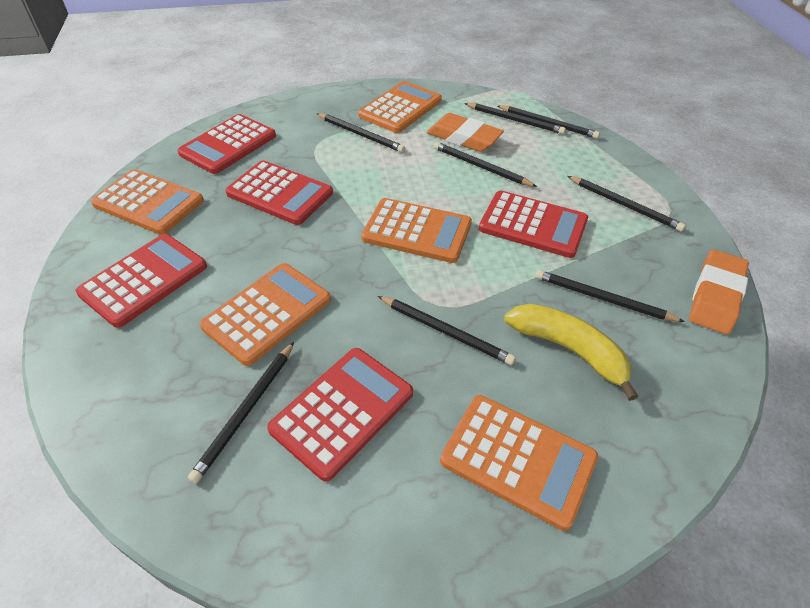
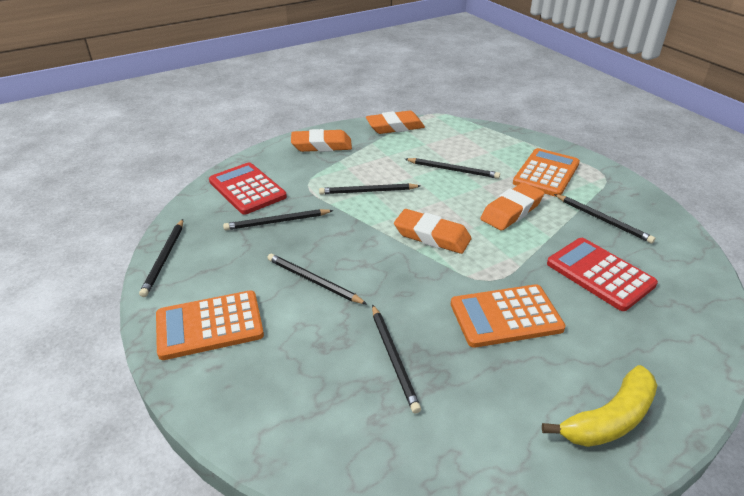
black pencil: 8 -> 7
orange calculator: 5 -> 3
orange eraser: 2 -> 4
red calculator: 5 -> 2

